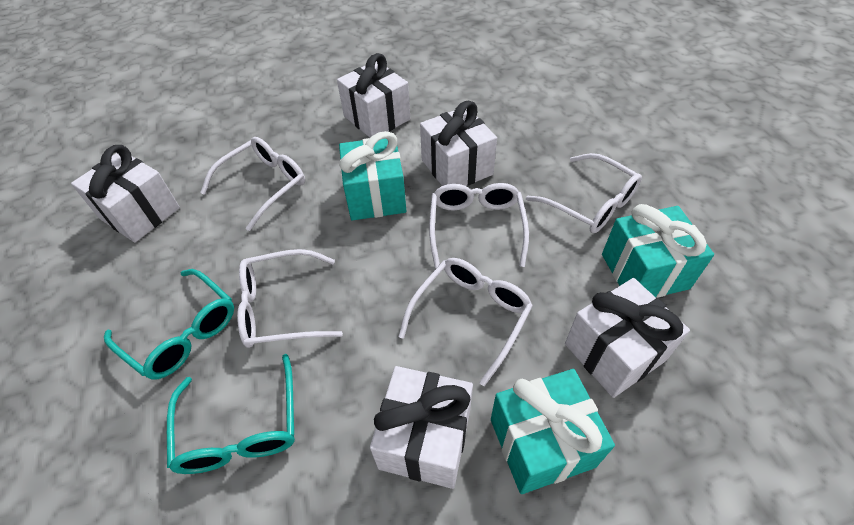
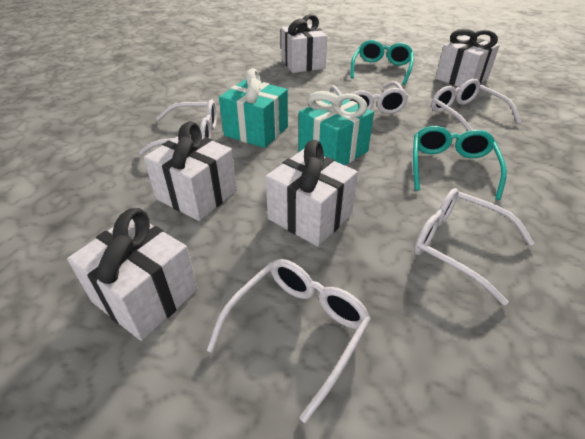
turquoise gift: 3 -> 2

